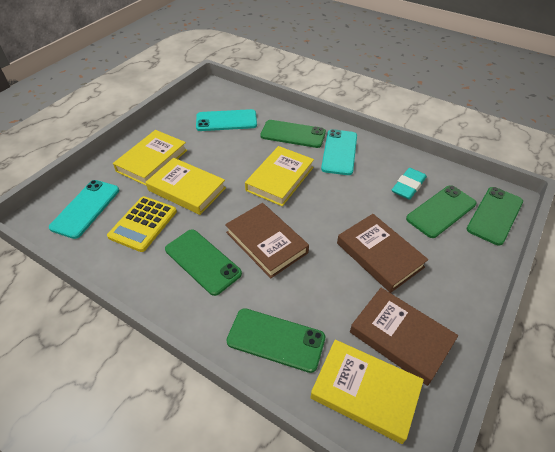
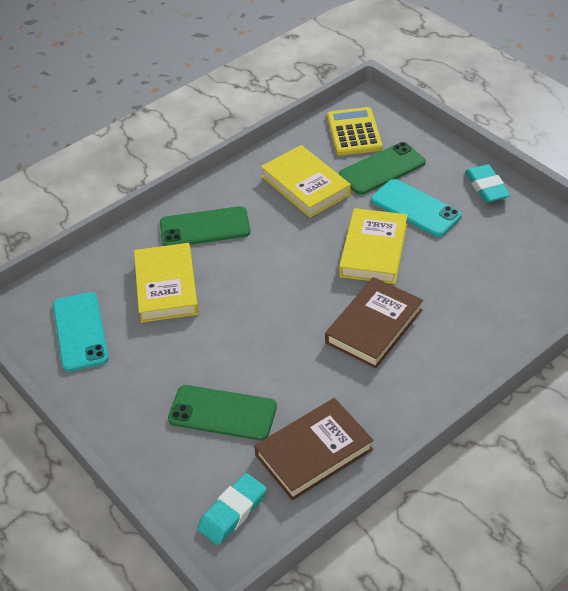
brown book: 3 -> 2
green phone: 5 -> 3
turquoise eraser: 1 -> 2
turquoise phone: 3 -> 2
yellow book: 4 -> 3

